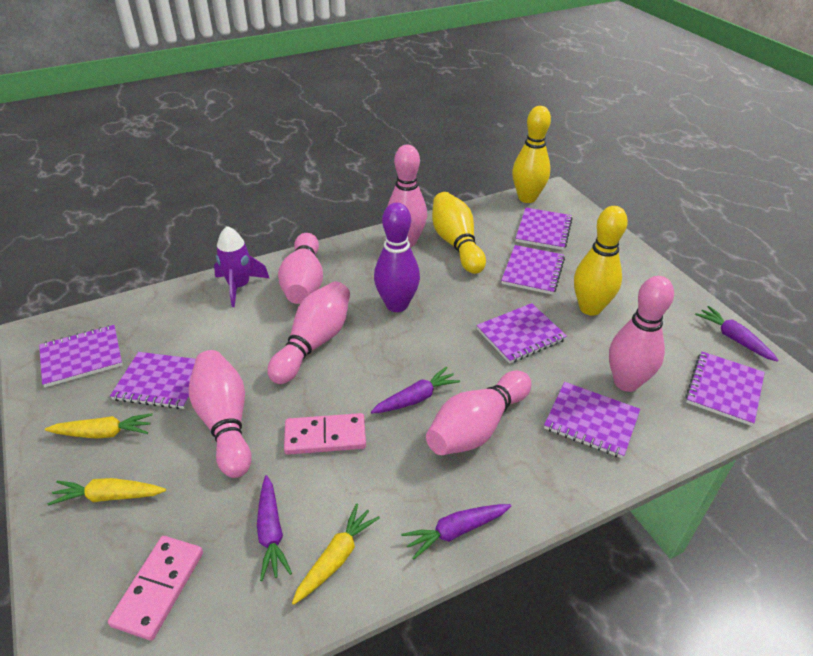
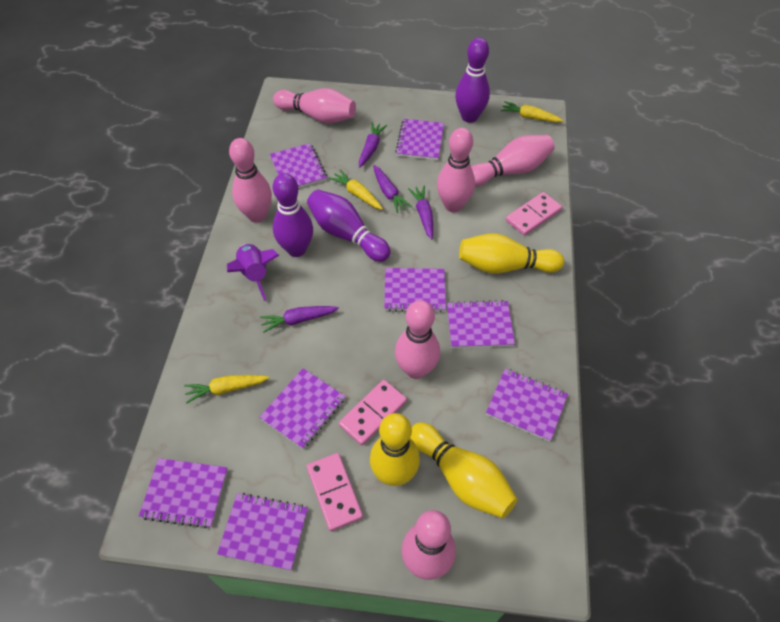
pink domino: 2 -> 3
purple bowling pin: 1 -> 3
purple notebook: 7 -> 8

